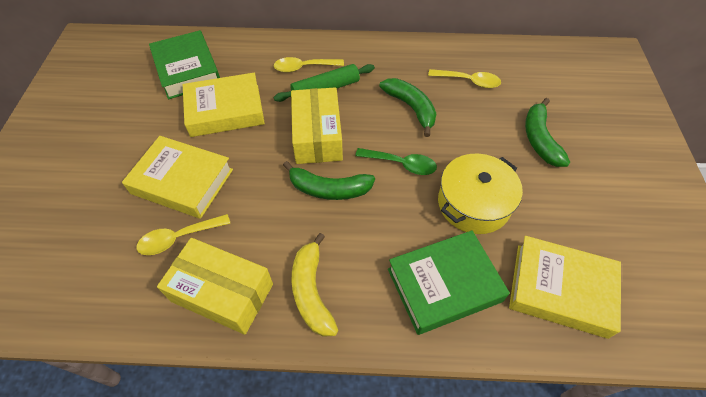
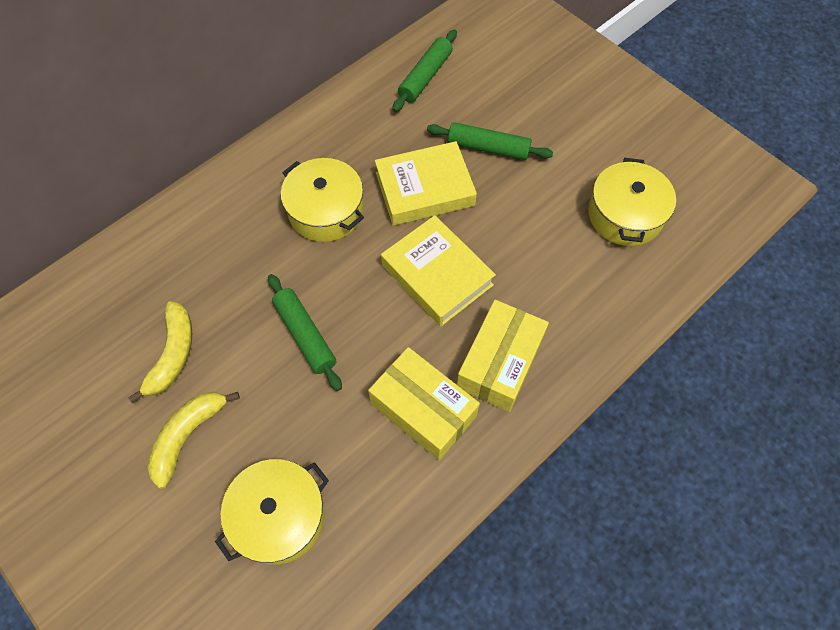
green banana: 3 -> 0
green book: 2 -> 0
green rolling pin: 1 -> 3
green spoon: 1 -> 0
yellow banana: 1 -> 2
yellow book: 3 -> 2
yellow pot: 1 -> 3
yellow spoon: 3 -> 0

